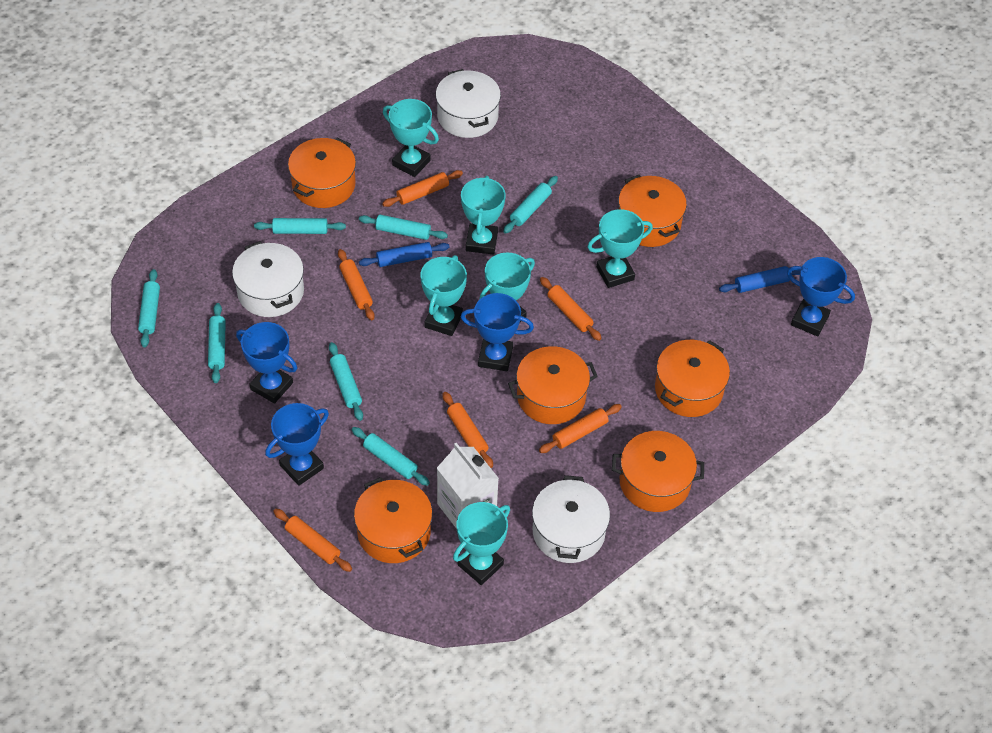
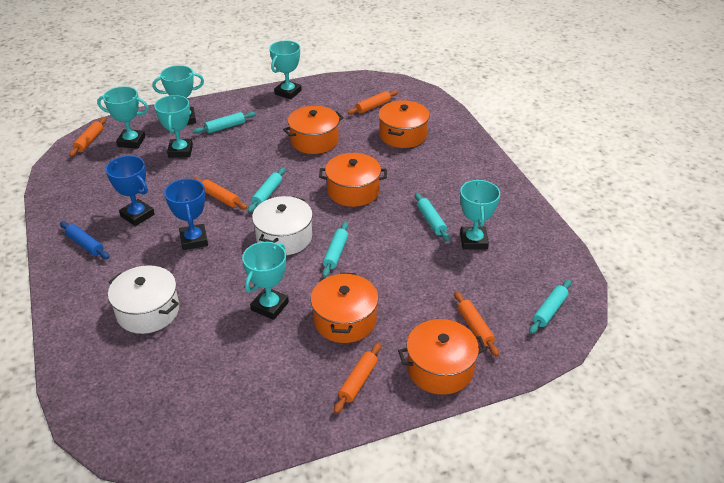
blue rolling pin: 2 -> 1
blue trophy: 4 -> 2
orange pot: 6 -> 5
orange rolling pin: 6 -> 5
turquoise rolling pin: 7 -> 5
white carton: 1 -> 0
white pot: 3 -> 2

